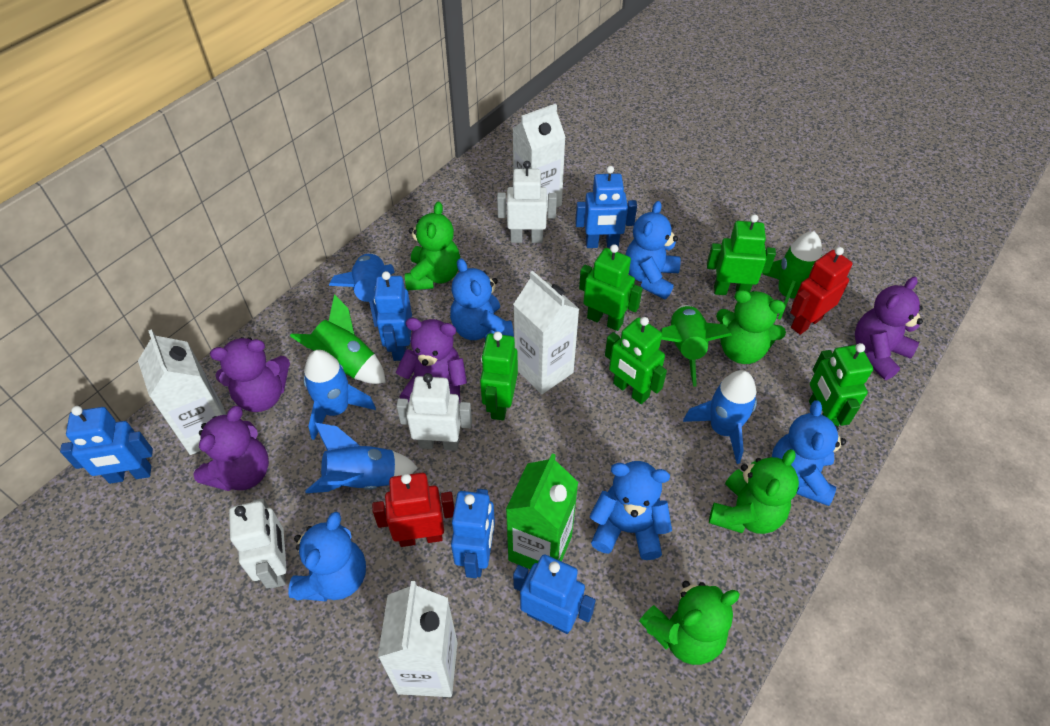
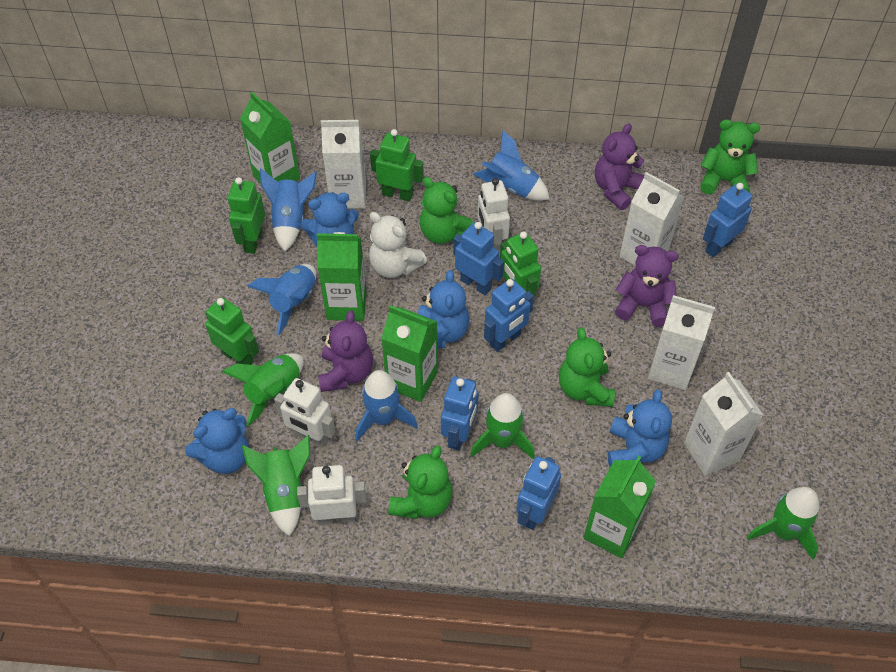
blue teddy bear: 5 -> 4
green carton: 1 -> 4
green robot: 5 -> 4
green rocket: 3 -> 4
purple teddy bear: 4 -> 3
red robot: 2 -> 0
white teddy bear: 0 -> 1

